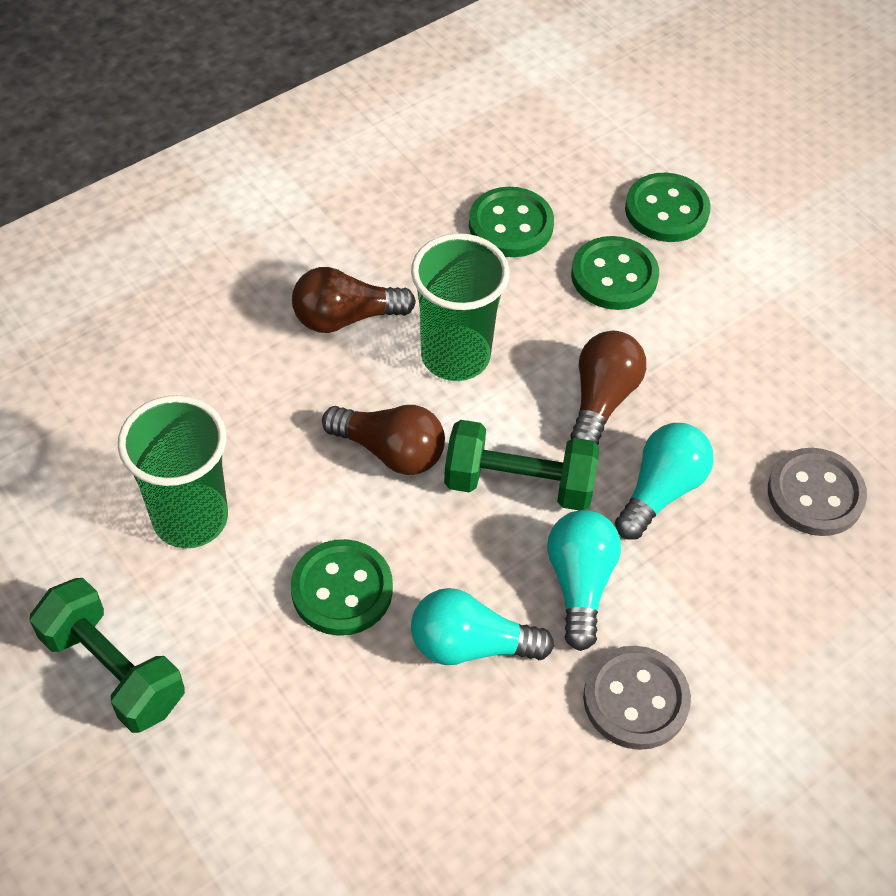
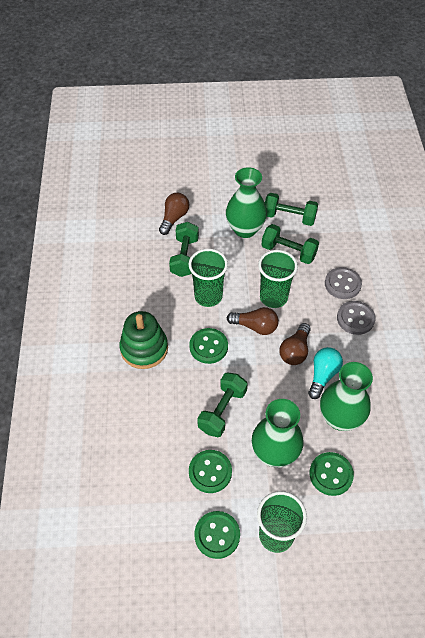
green cup: 2 -> 3
green dumbbell: 2 -> 4
green stacking toy: 0 -> 1
green vase: 0 -> 3
turquoise light bulb: 3 -> 1

